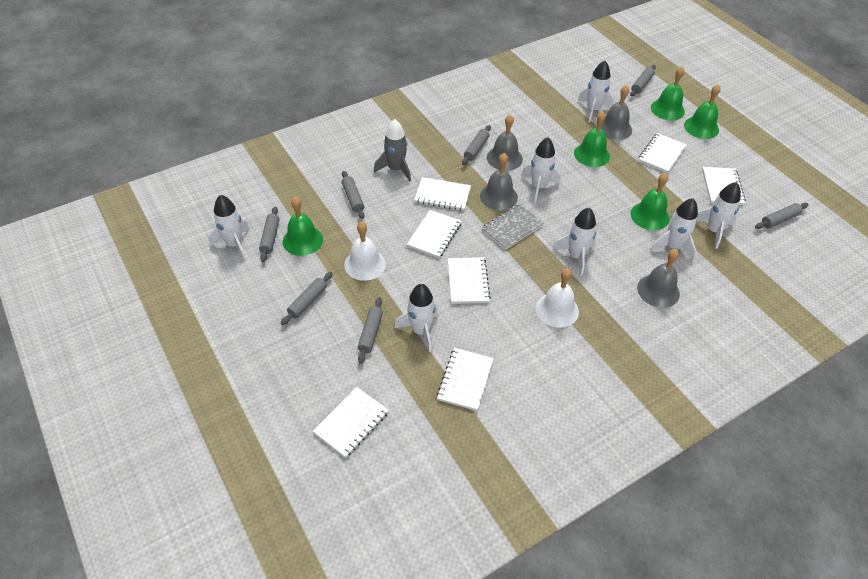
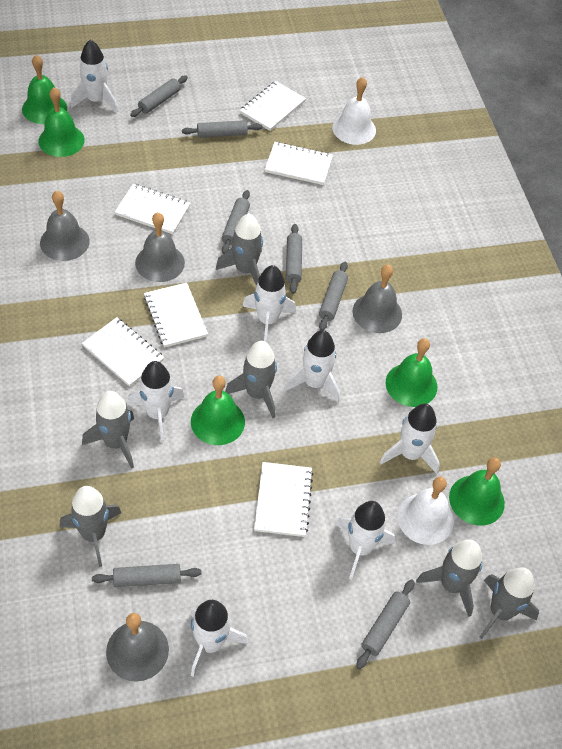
grey notebook: 1 -> 0
grey rocket: 1 -> 6
white notebook: 7 -> 6

